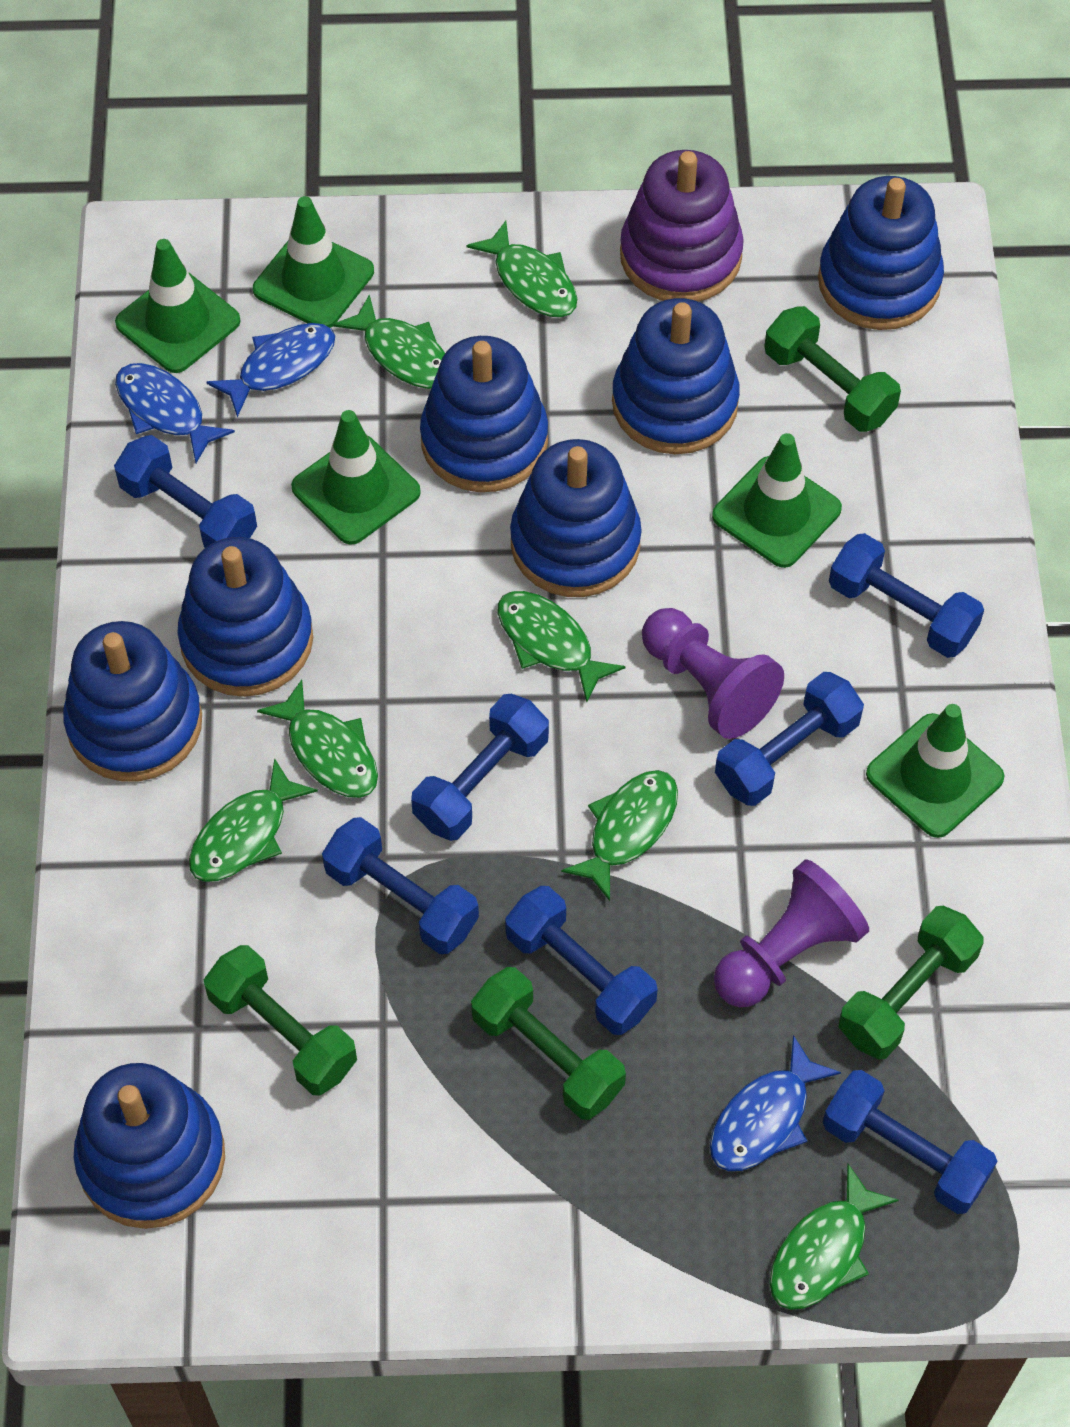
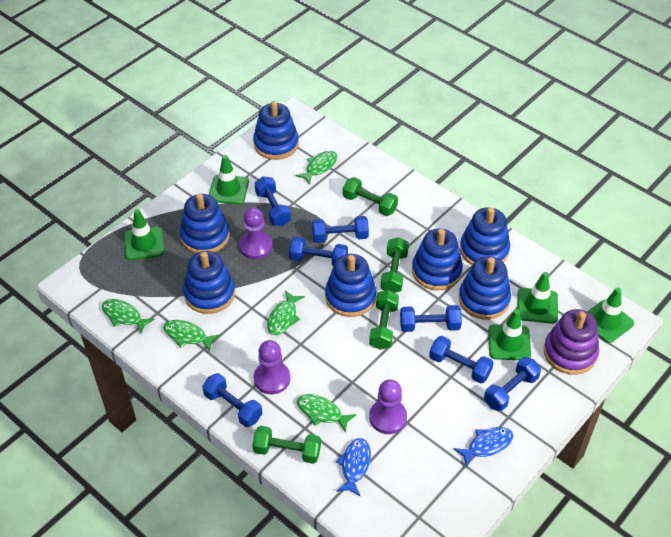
blue fish: 3 -> 2
green fish: 7 -> 5
purple pawn: 2 -> 3

